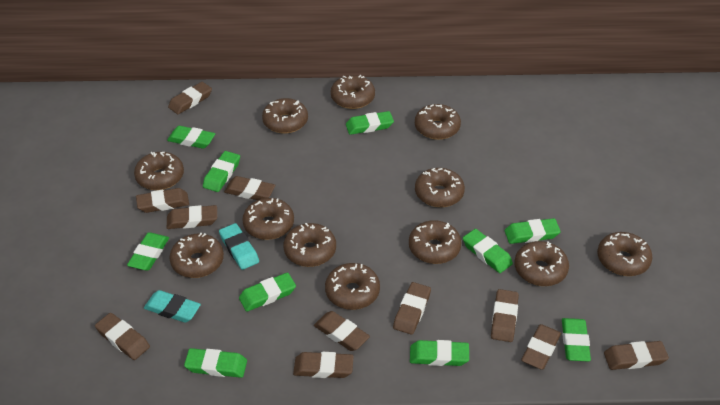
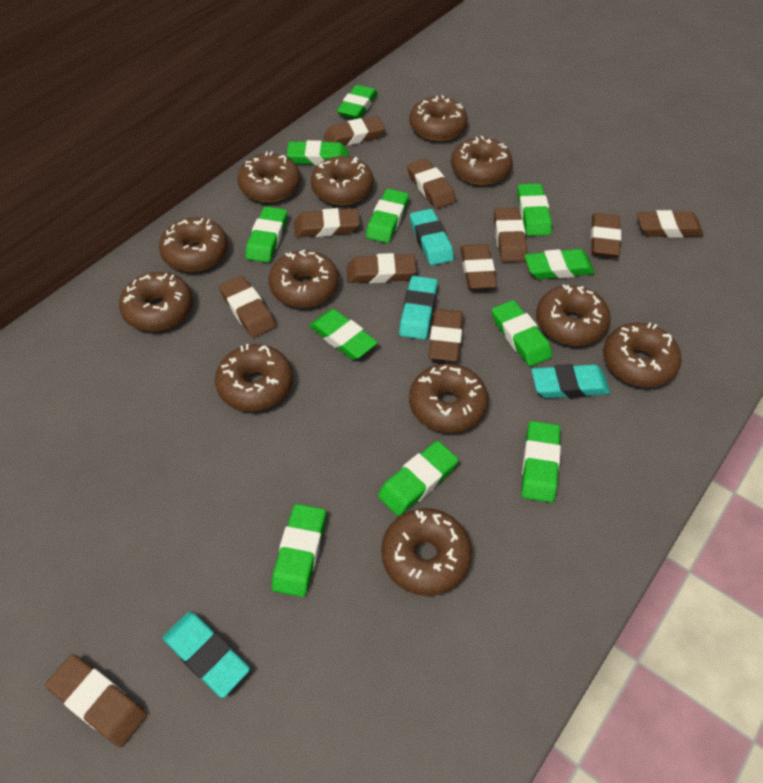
green eraser: 10 -> 11
turquoise eraser: 2 -> 4

